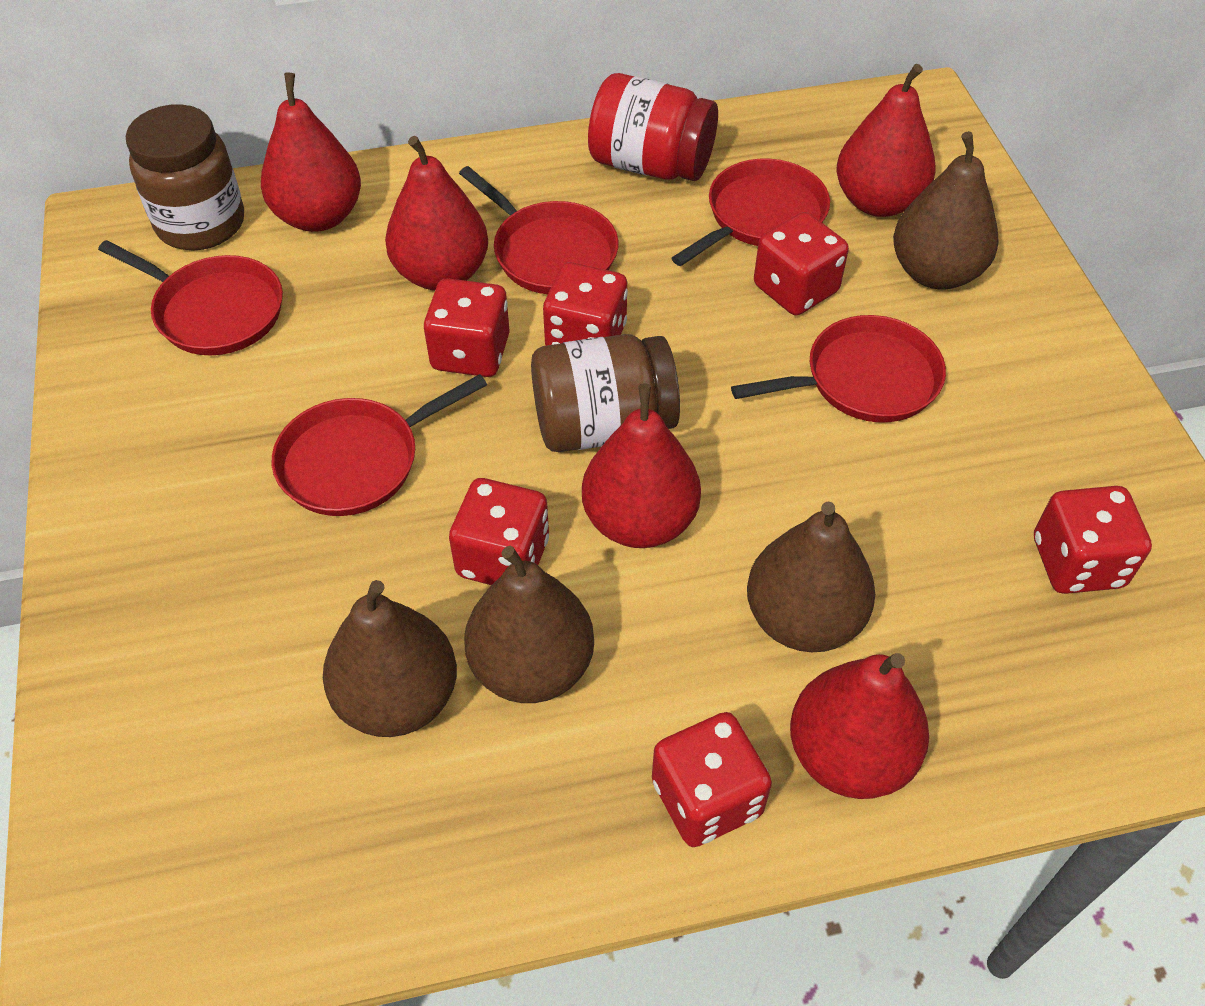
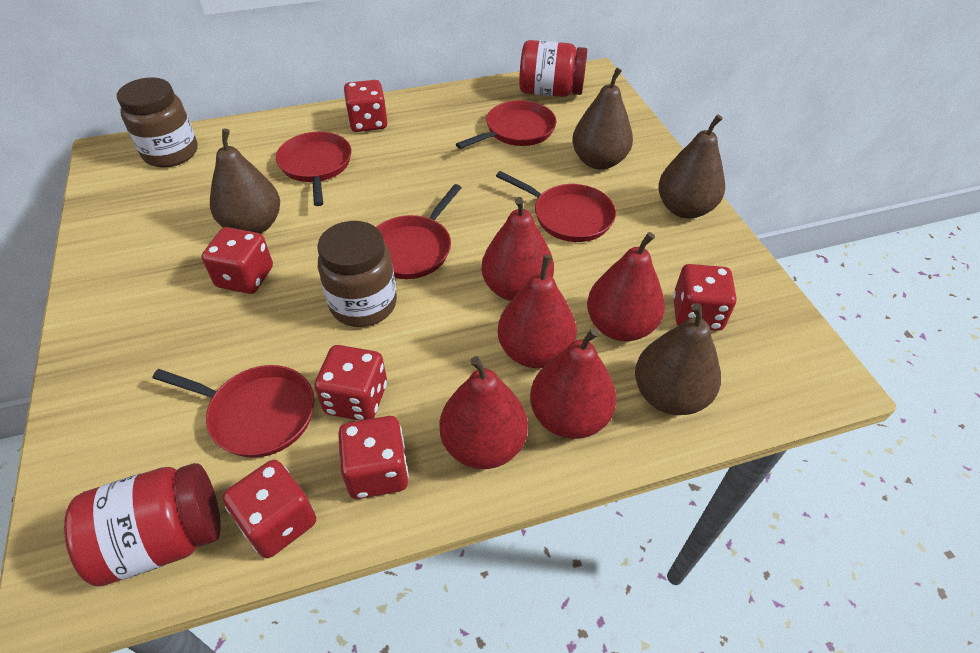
red jar: 1 -> 2

